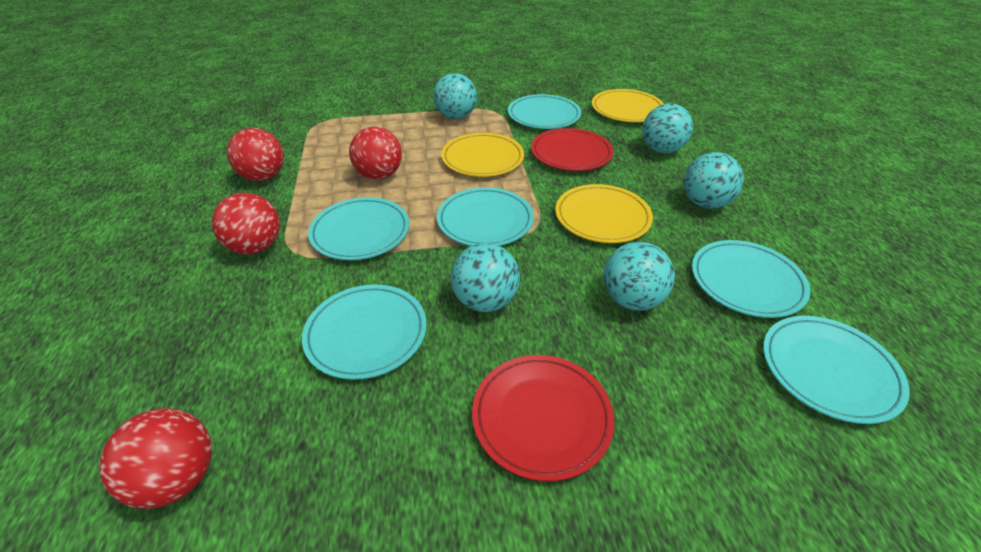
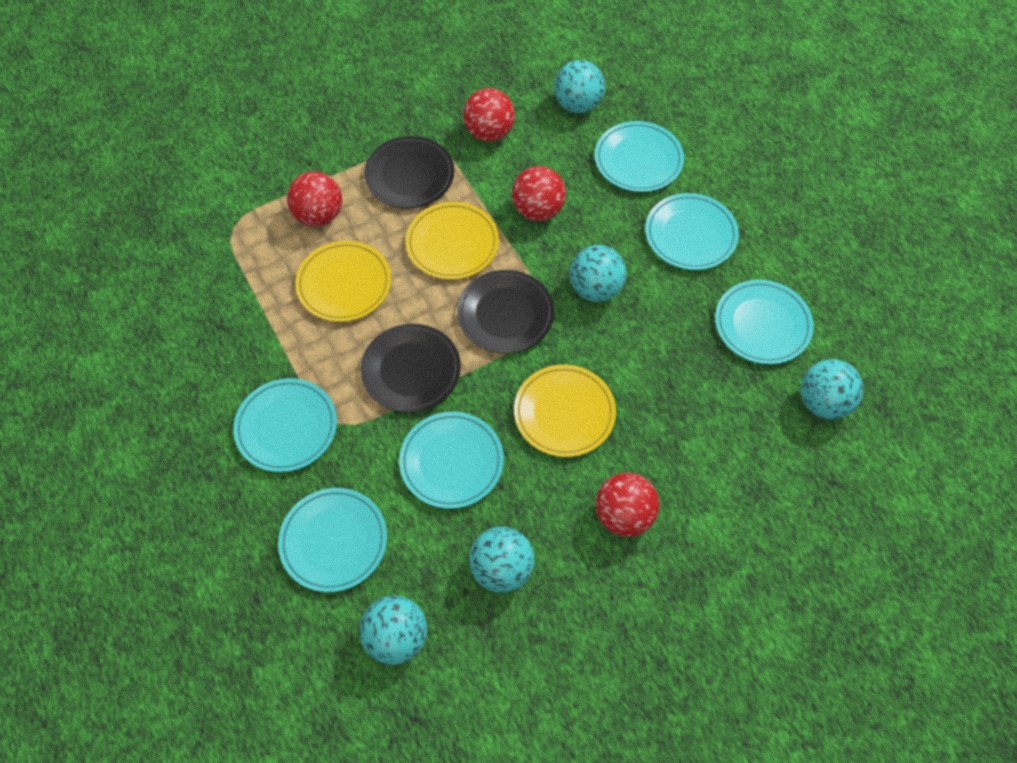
black plate: 0 -> 3
red plate: 2 -> 0

